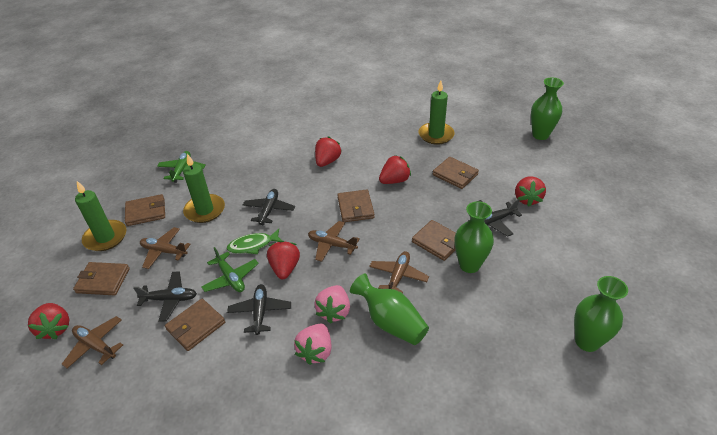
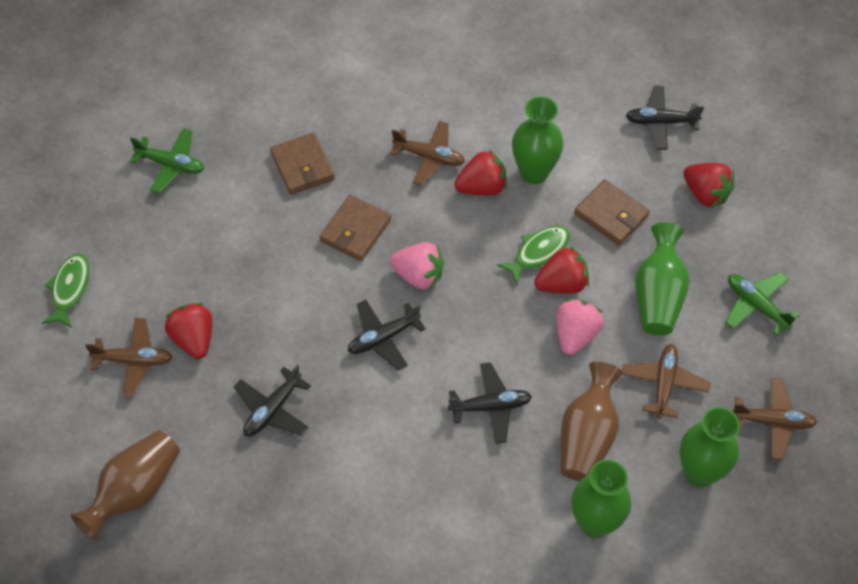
brown vase: 0 -> 2
brown wallet: 6 -> 3
green candle: 3 -> 0
green fish: 1 -> 2
red strawberry: 5 -> 4

